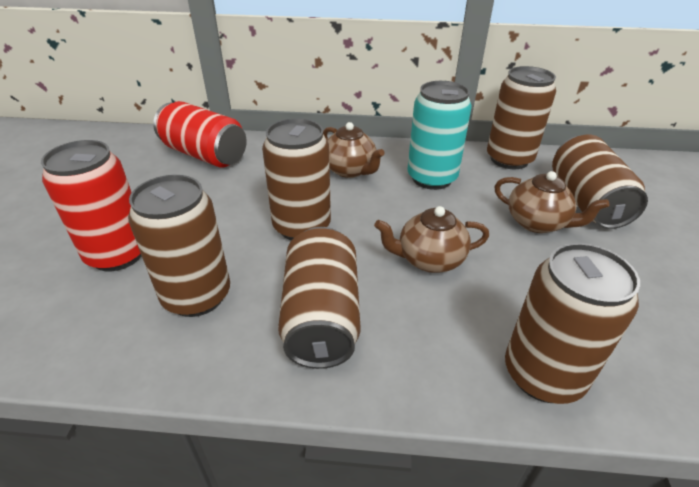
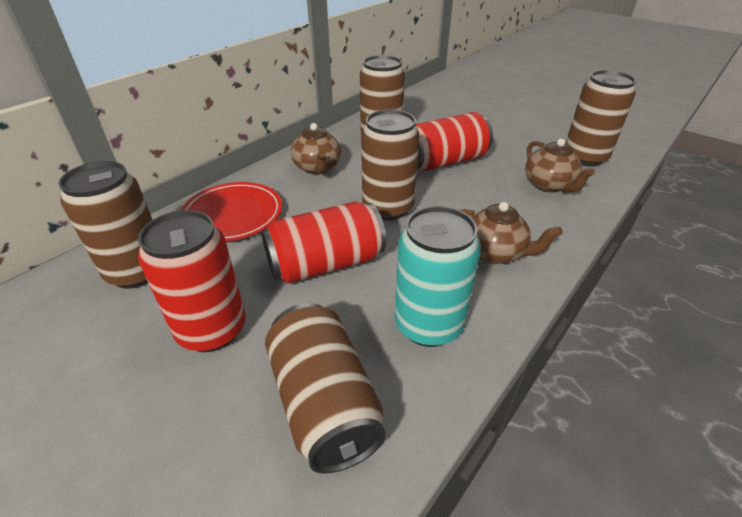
brown can: 6 -> 5
red can: 2 -> 3
red plate: 0 -> 1

